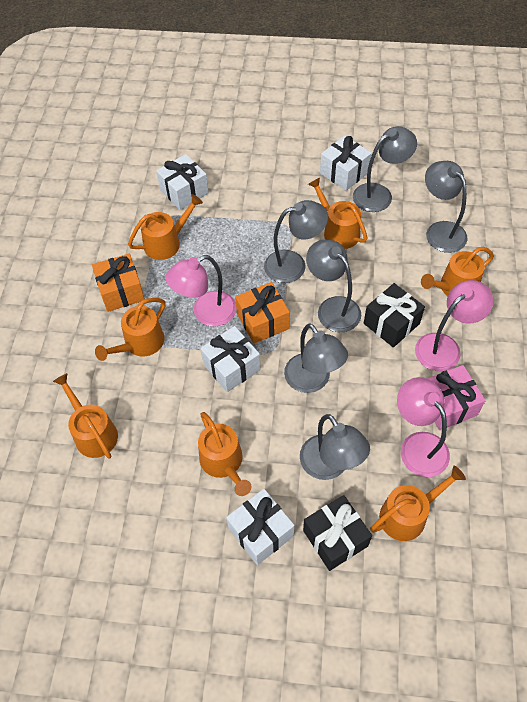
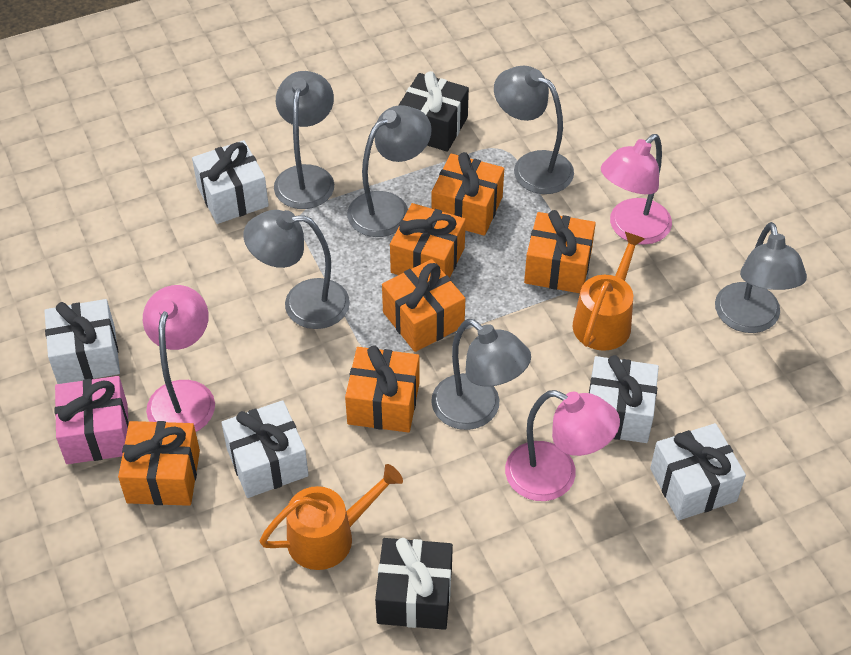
orange gift: 2 -> 6
orange watering can: 7 -> 2
white gift: 4 -> 5

